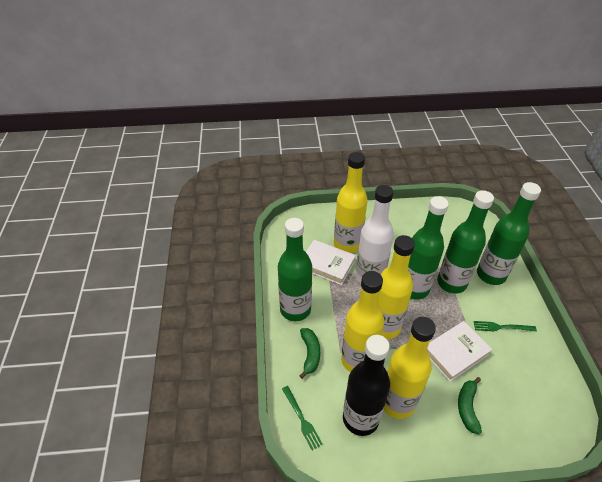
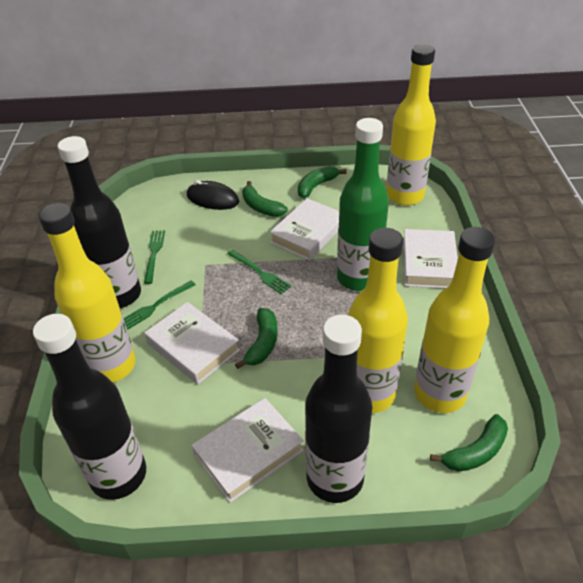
black bottle: 1 -> 3
black mouse: 0 -> 1
green banana: 2 -> 4
green bottle: 4 -> 1
green fork: 2 -> 3
white book: 2 -> 4
white bottle: 1 -> 0

